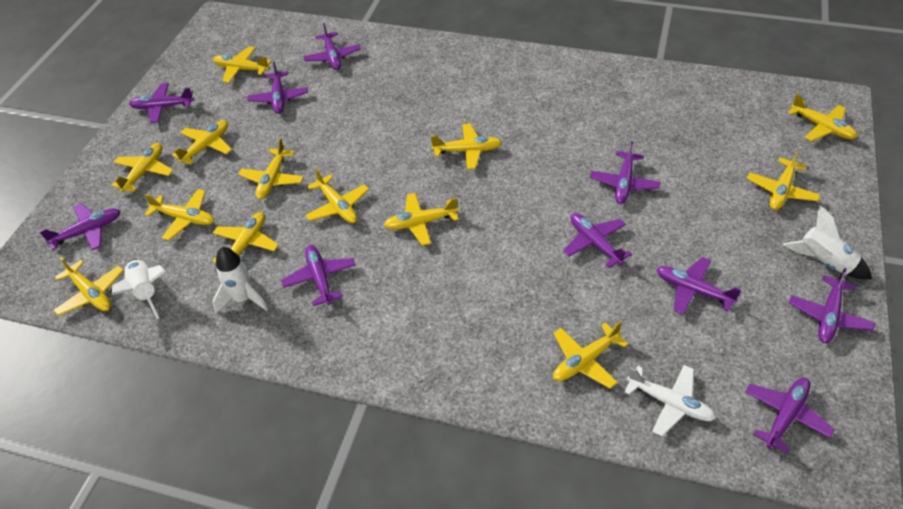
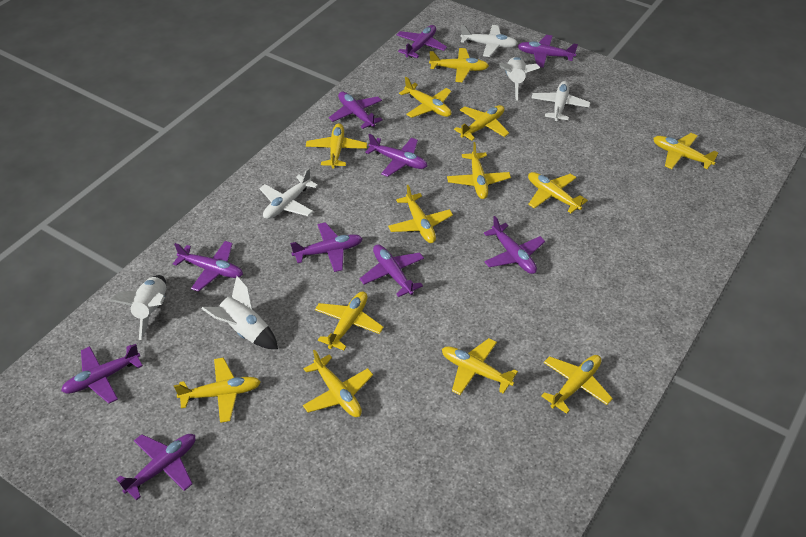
white plane: 1 -> 3

